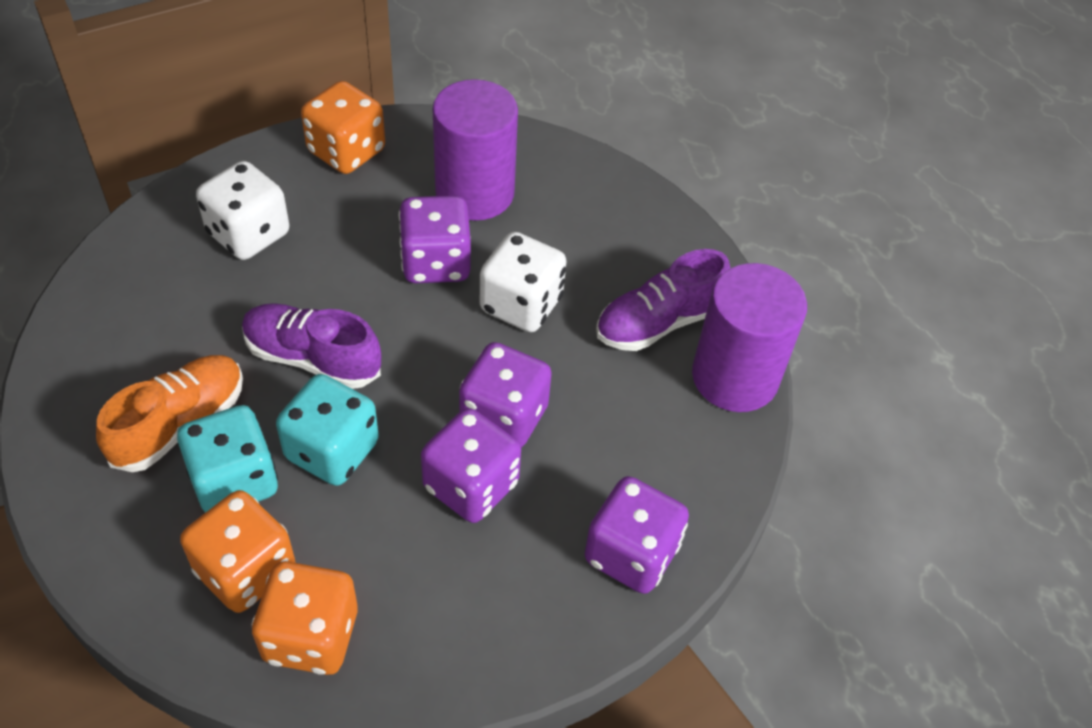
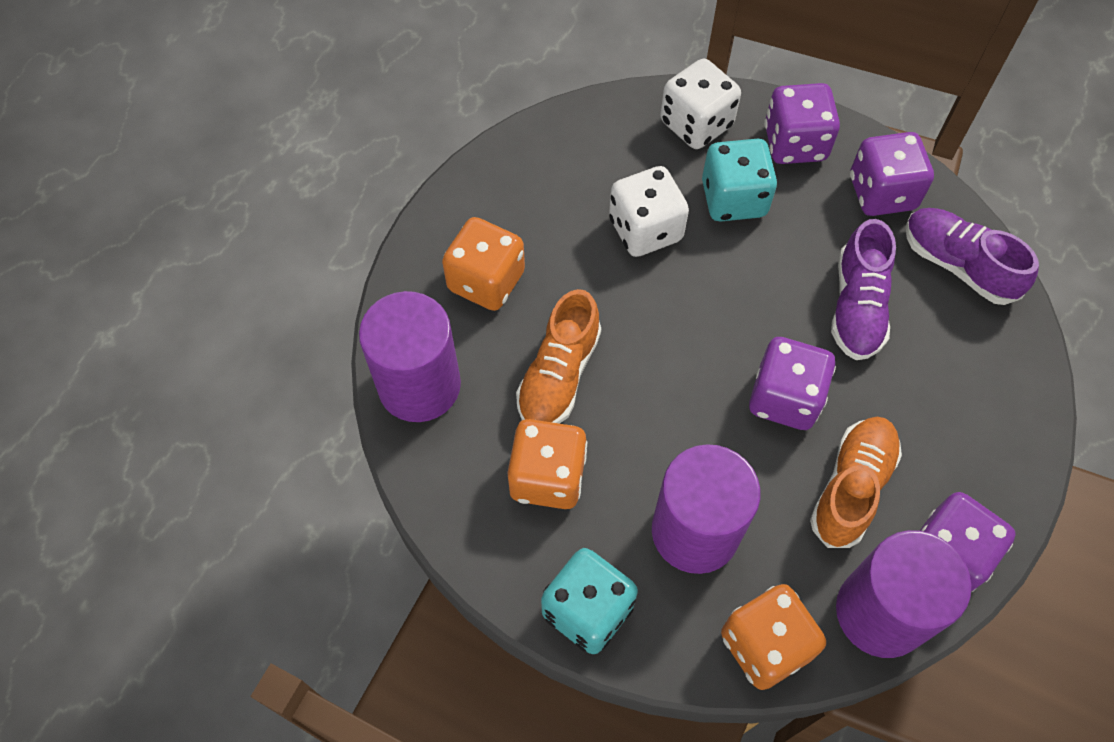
orange shoe: 1 -> 2
purple cylinder: 2 -> 3

